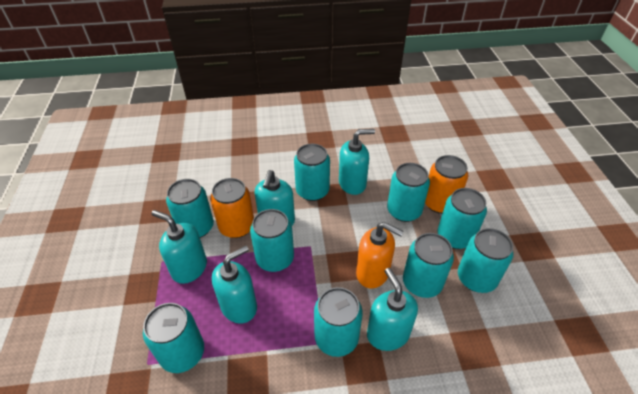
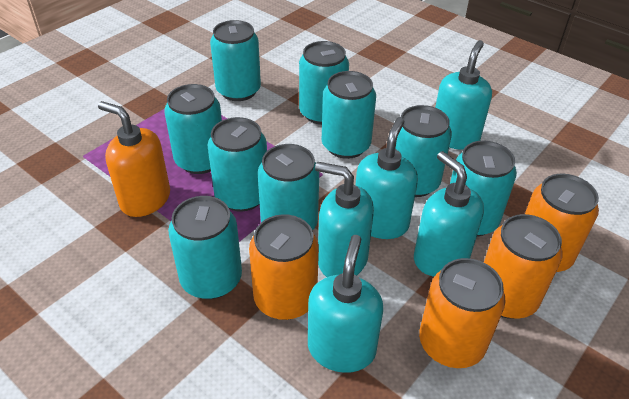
orange can: 2 -> 4

